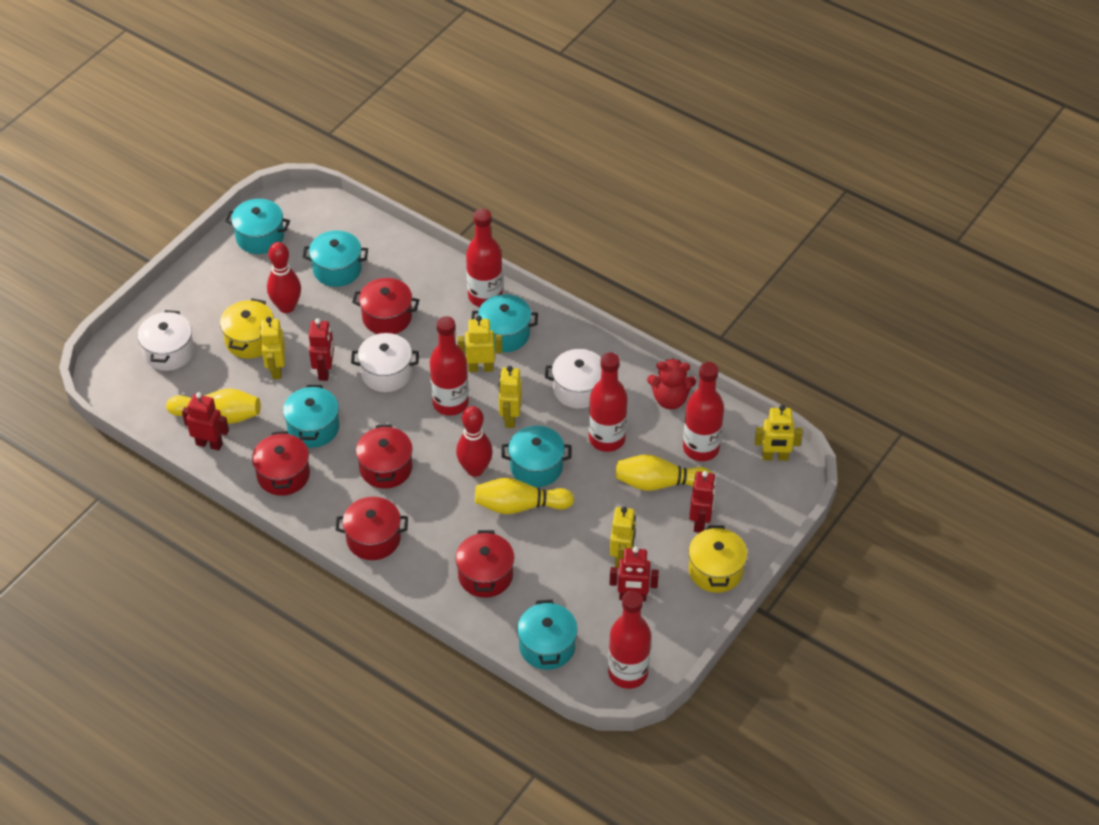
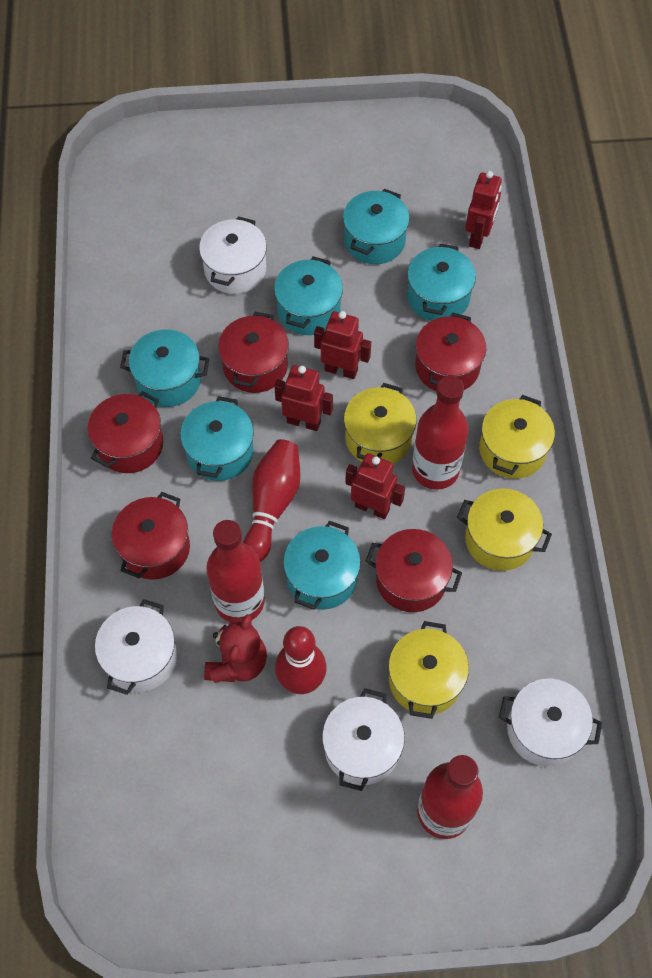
red bottle: 5 -> 3
white pot: 3 -> 4
yellow bowling pin: 3 -> 0
yellow pot: 2 -> 4
yellow robot: 5 -> 0

